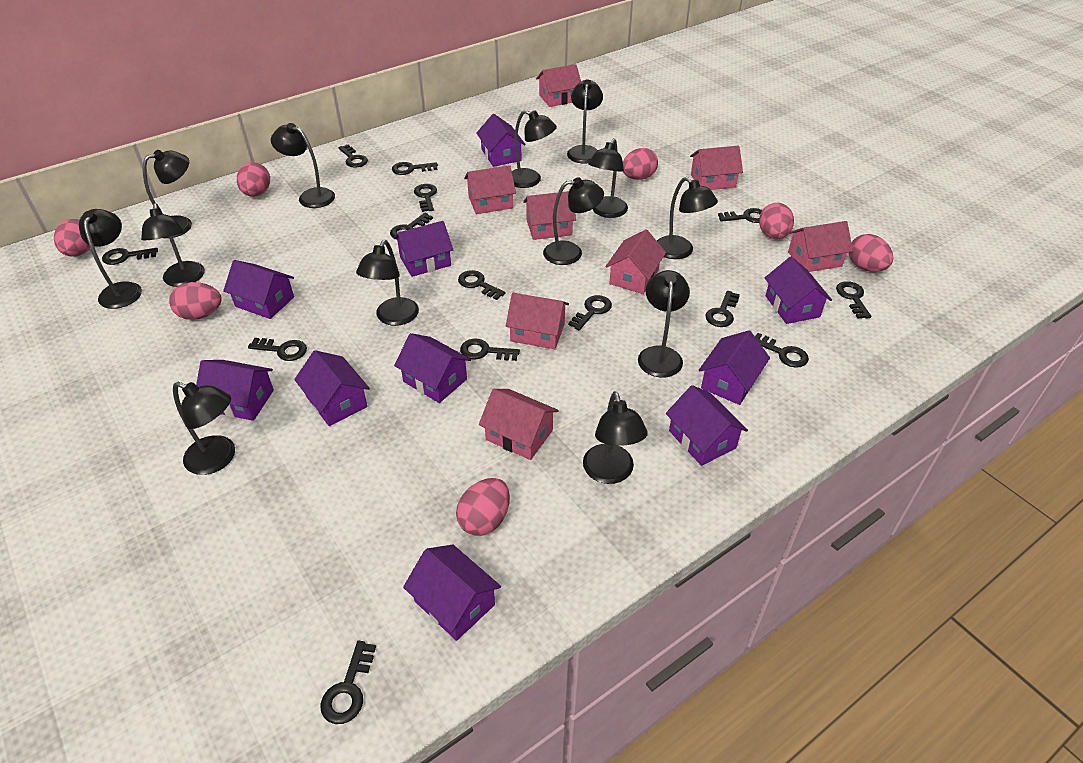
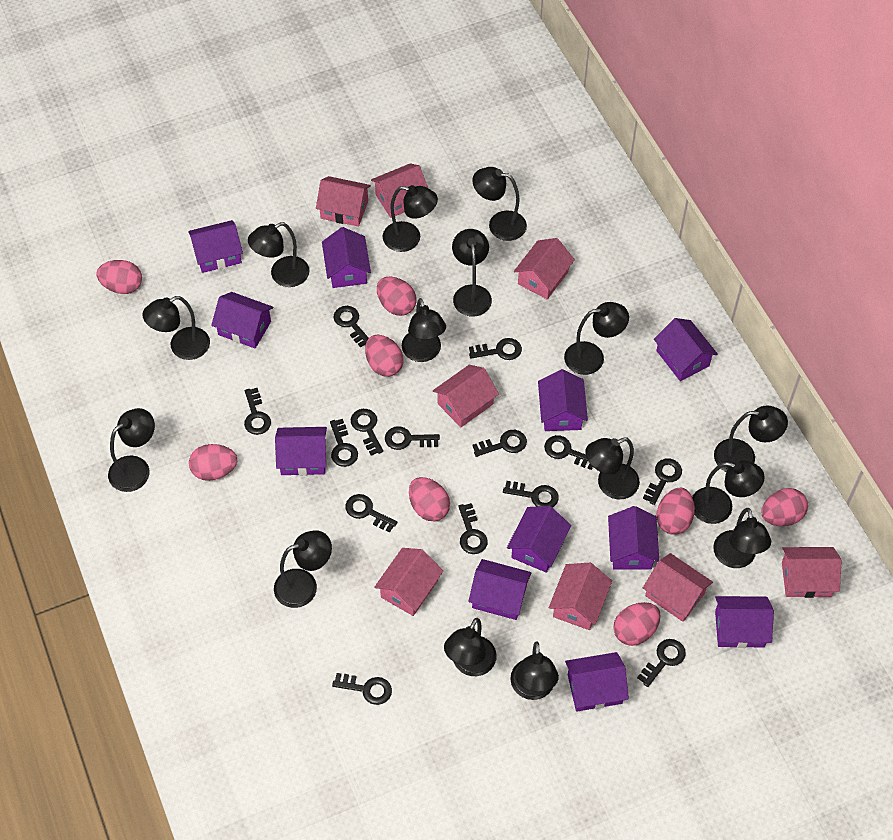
black lamp: 13 -> 15
pink egg: 7 -> 8
purple house: 10 -> 11

